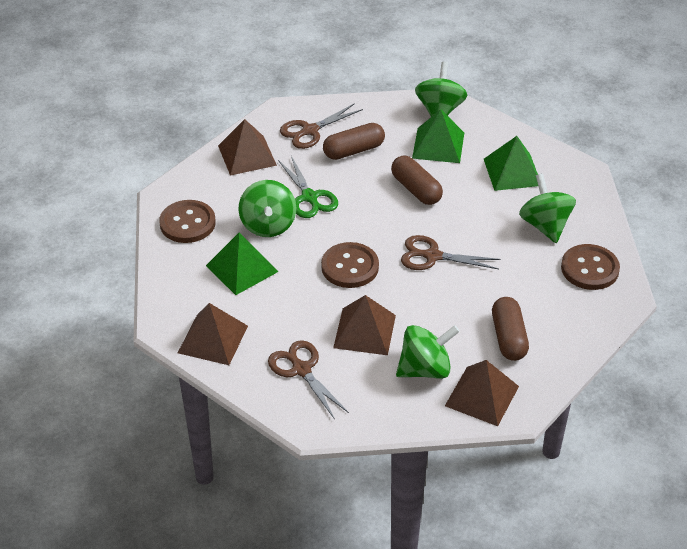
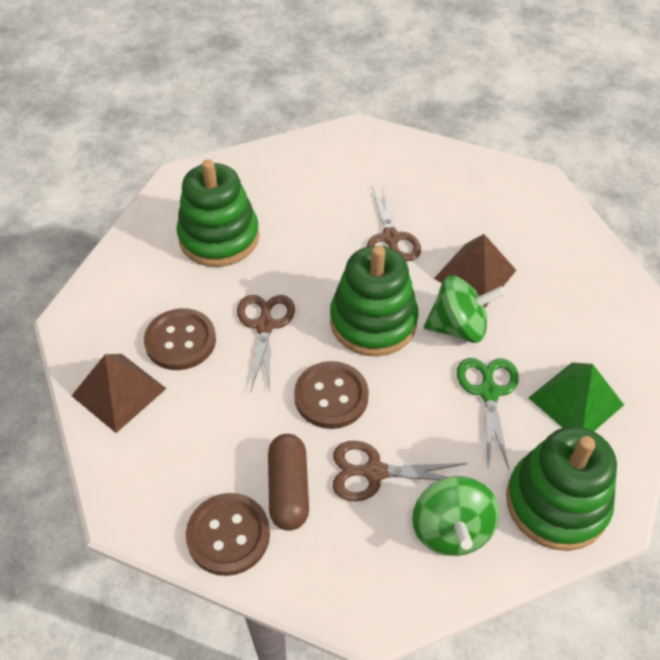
brown capsule: 3 -> 1
brown pyramid: 4 -> 2
green pyramid: 3 -> 1
green spinning top: 4 -> 2
green stacking toy: 0 -> 3

